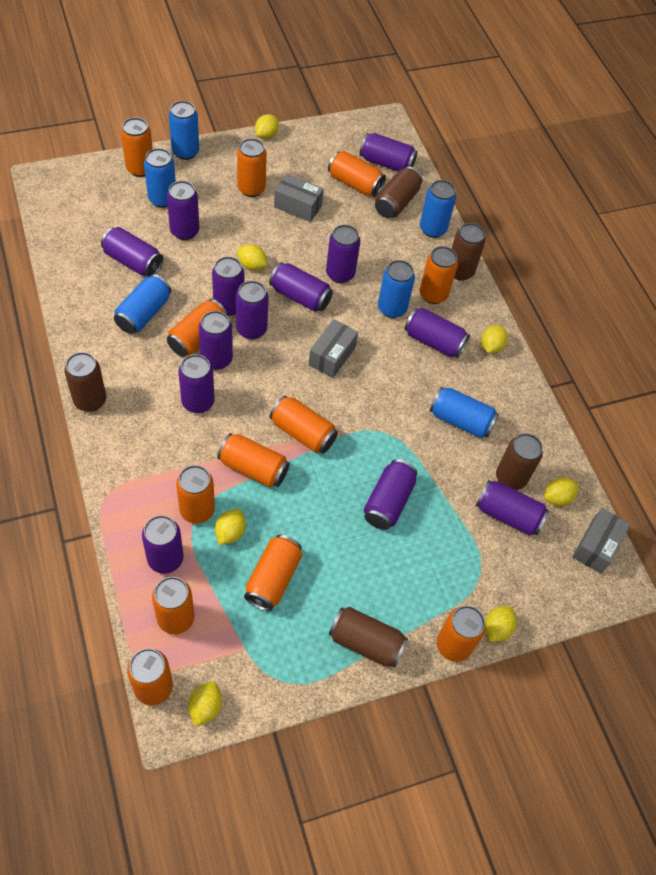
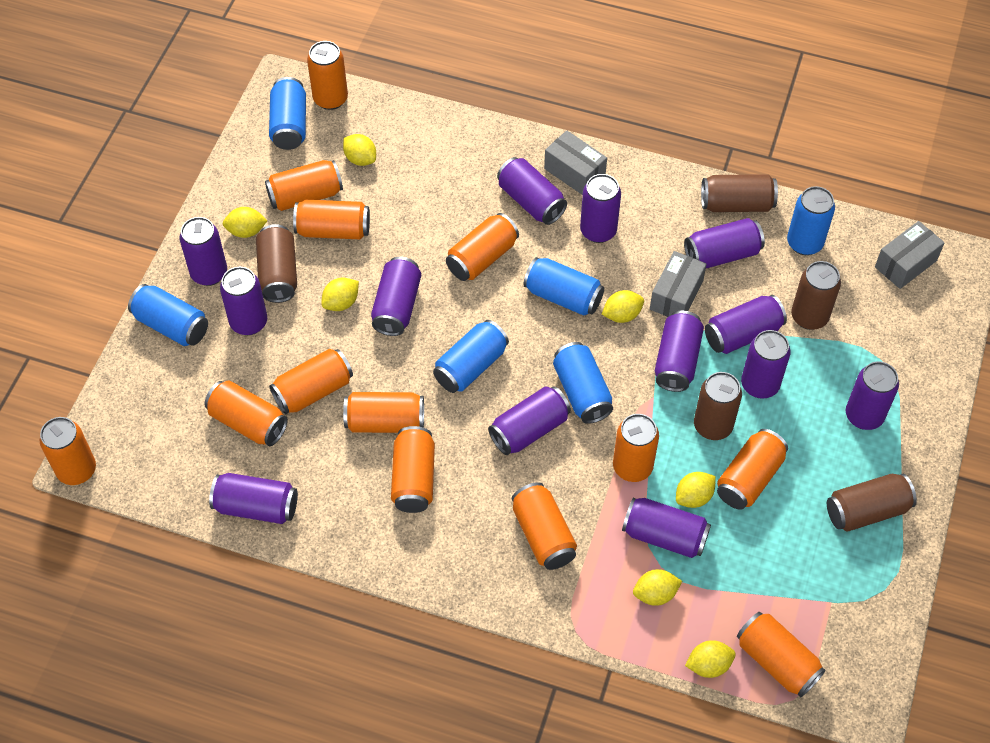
orange can: 12 -> 13

